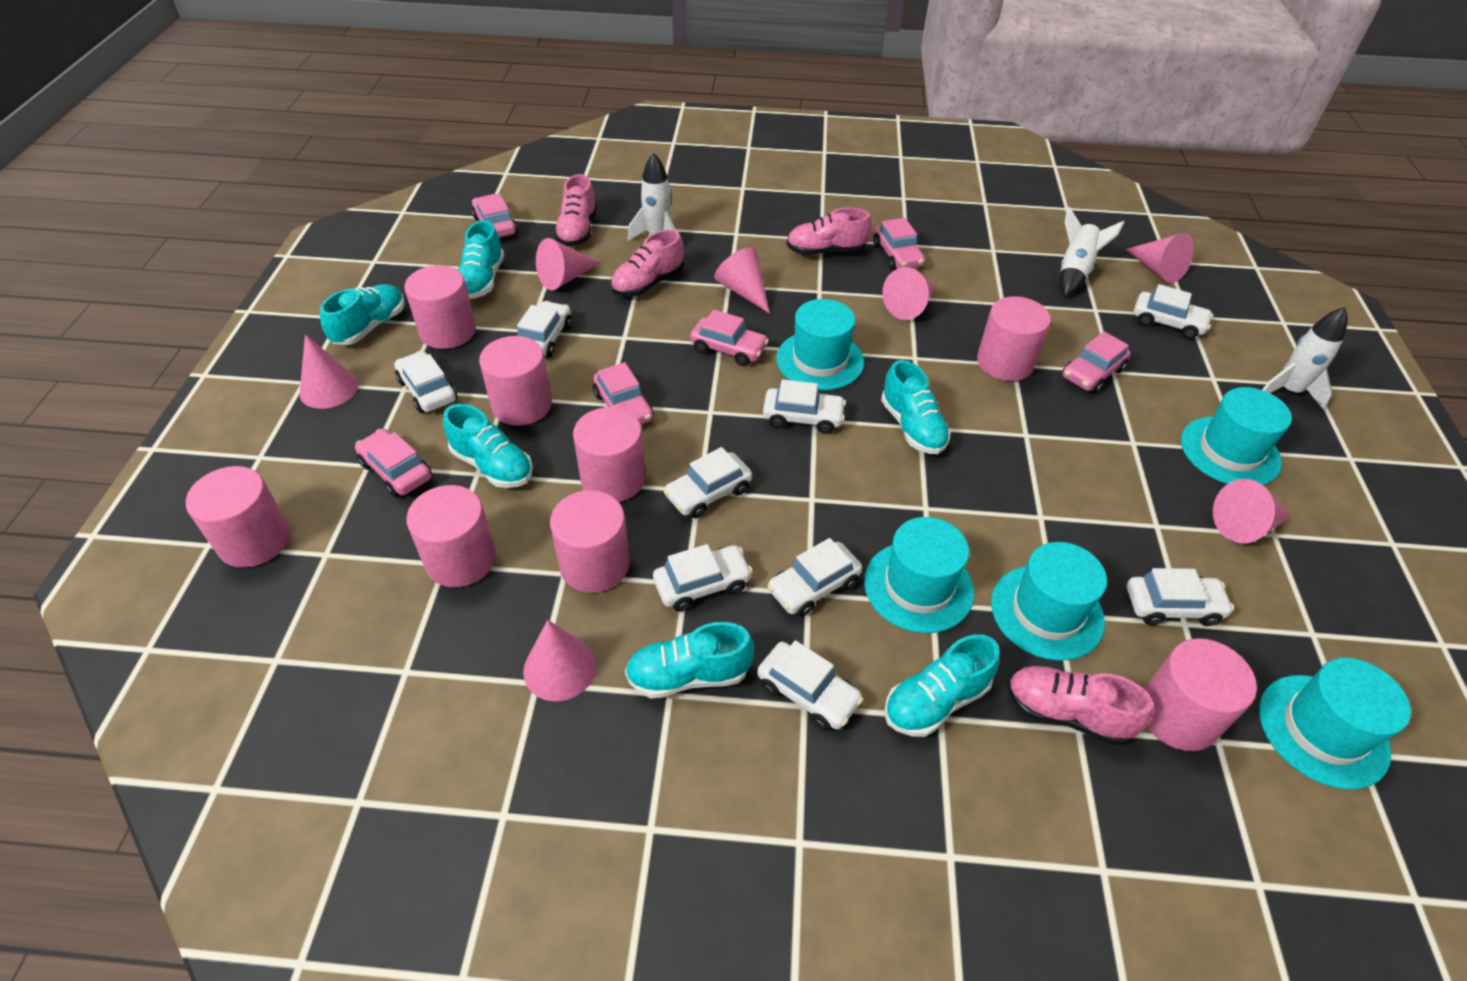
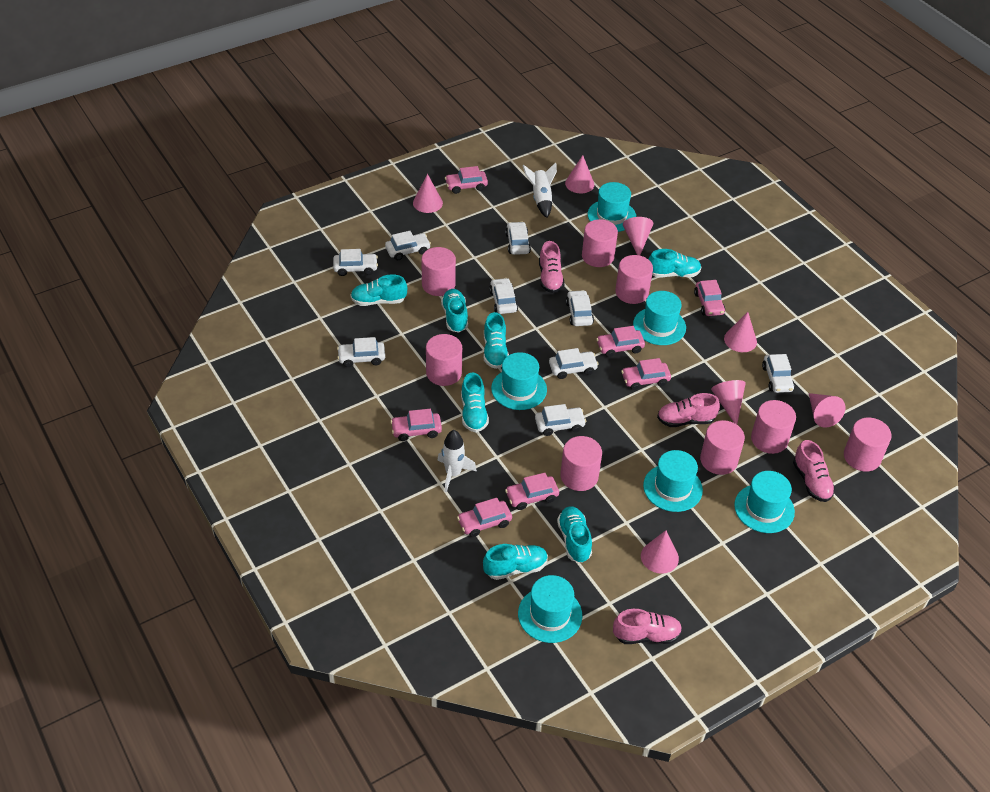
pink car: 6 -> 7
turquoise hat: 5 -> 6
turquoise shoe: 6 -> 7
white rocket: 3 -> 2

